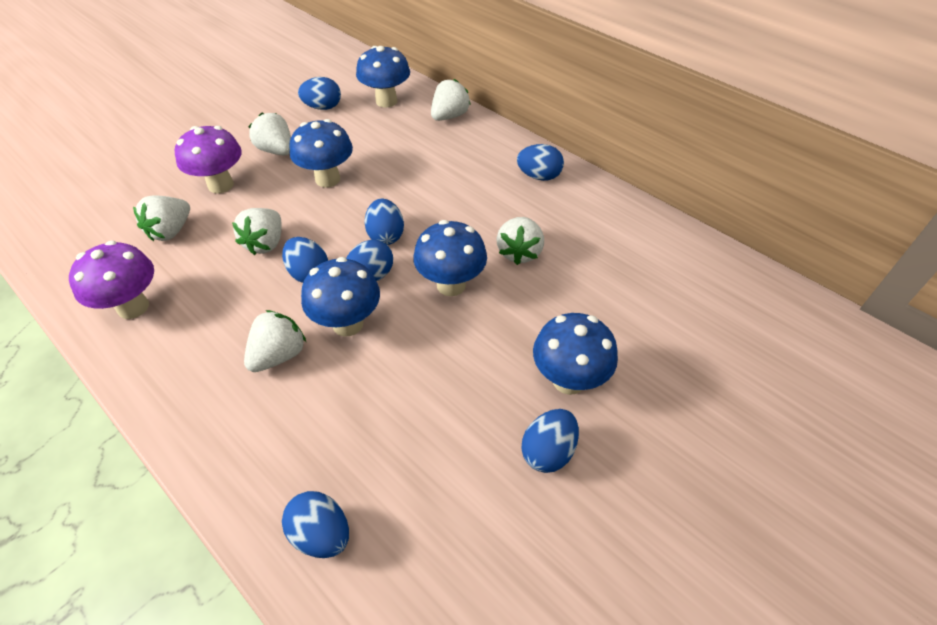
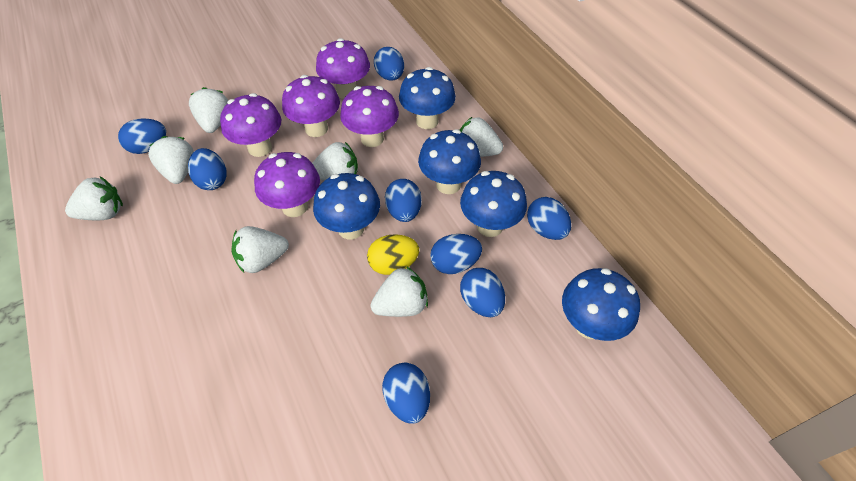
blue egg: 7 -> 8
purple mushroom: 2 -> 5
white strawberry: 6 -> 7
yellow egg: 0 -> 1

